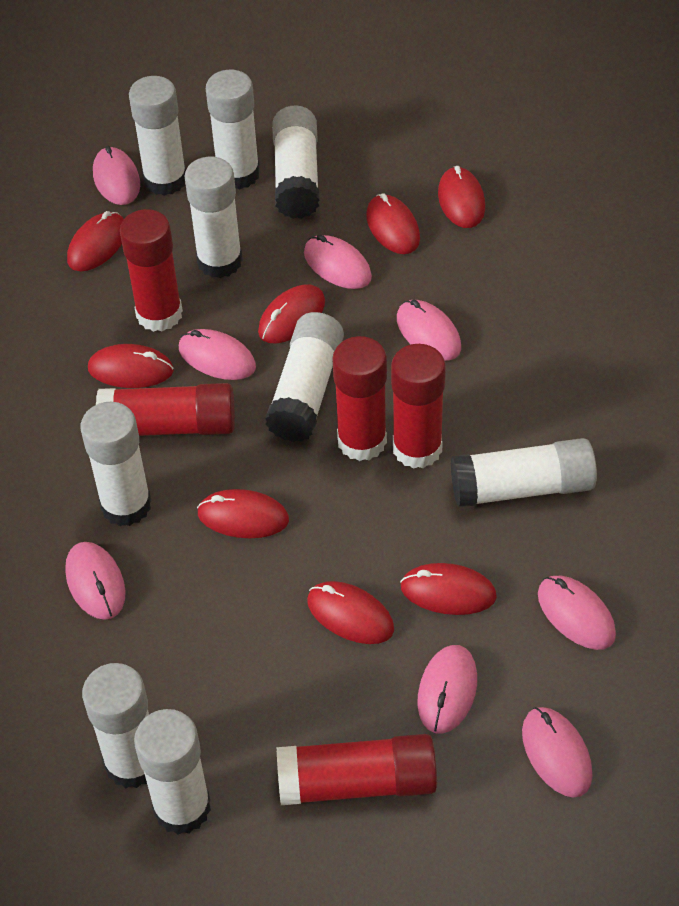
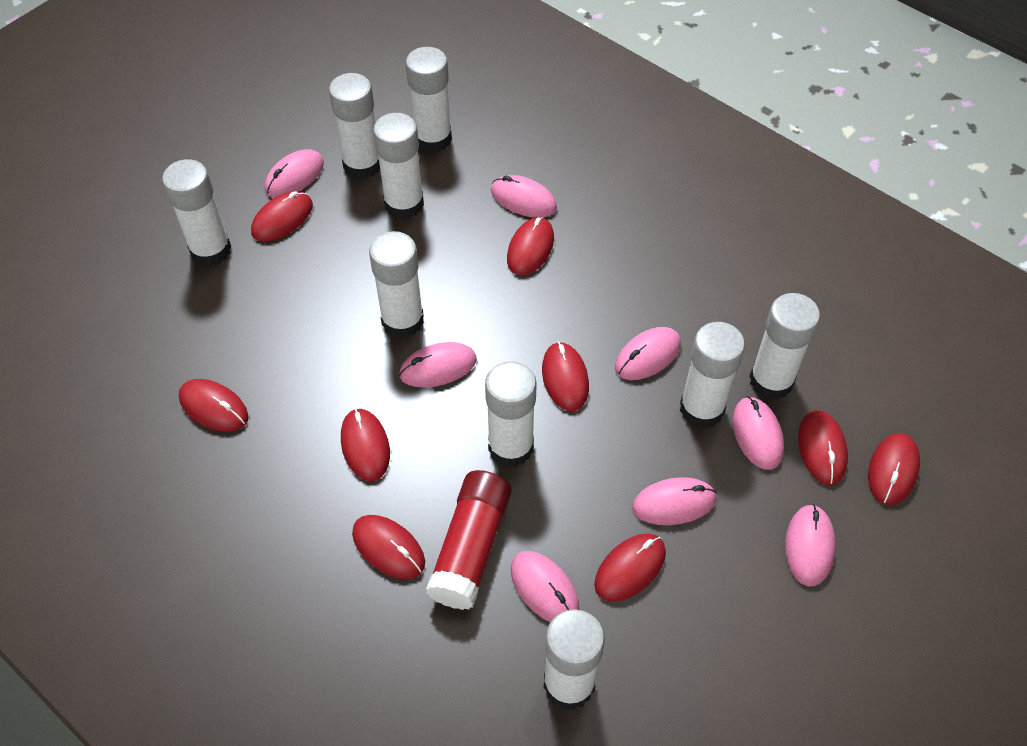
red glue stick: 5 -> 1
red mouse: 8 -> 9

